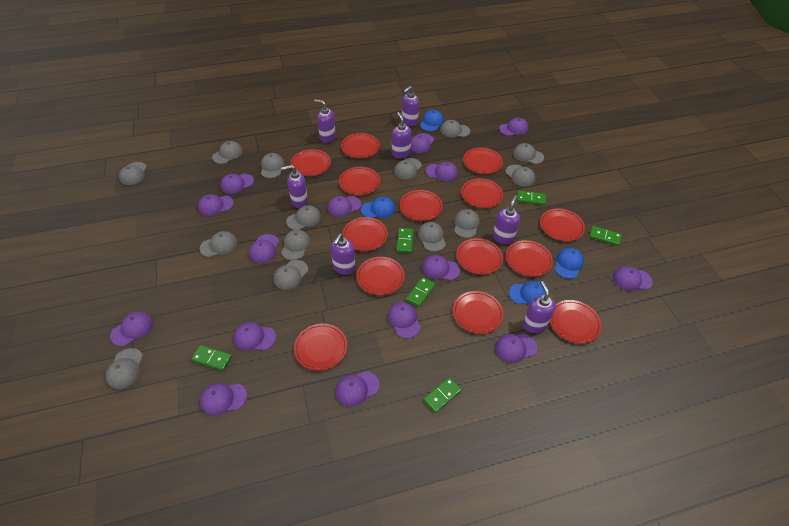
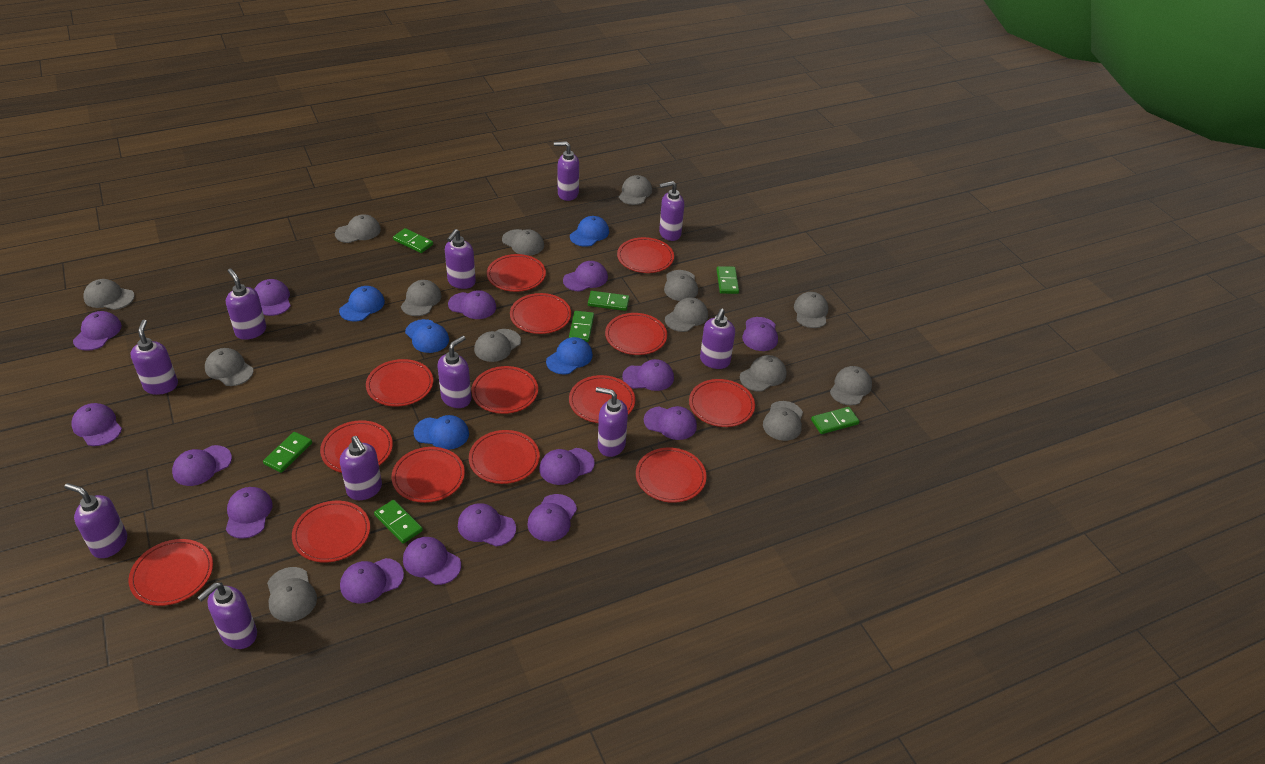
blue cap: 4 -> 5
green domino: 6 -> 7
purple soap dispenser: 7 -> 11

